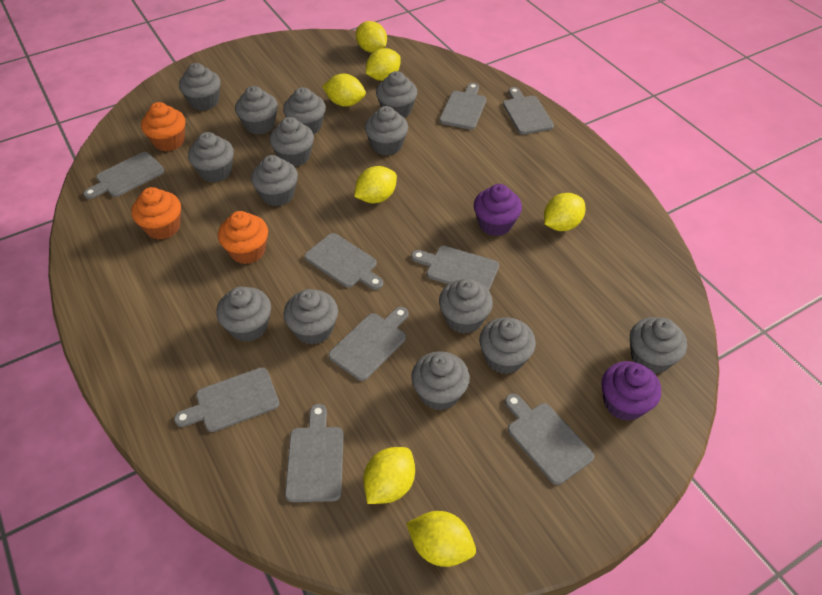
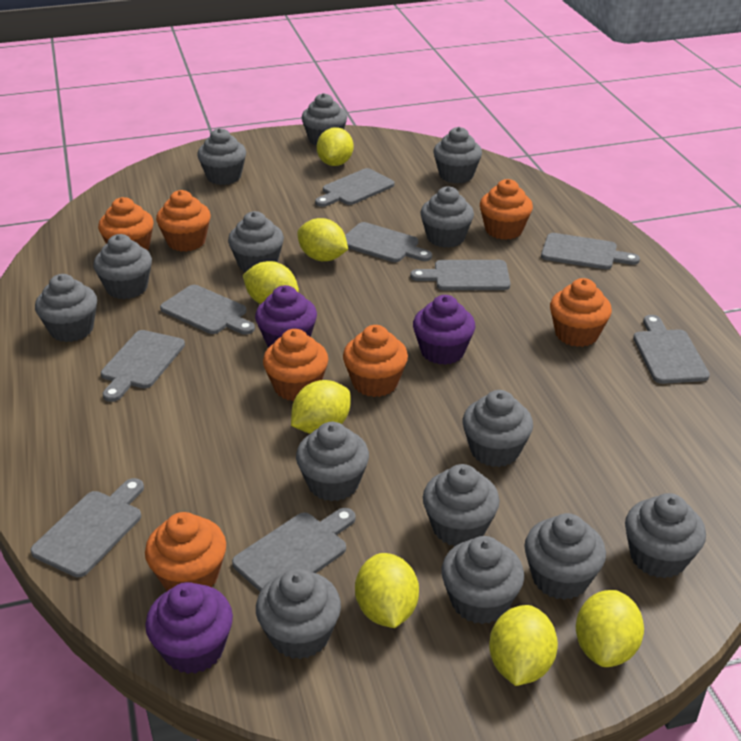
orange cupcake: 3 -> 7
purple cupcake: 2 -> 3

